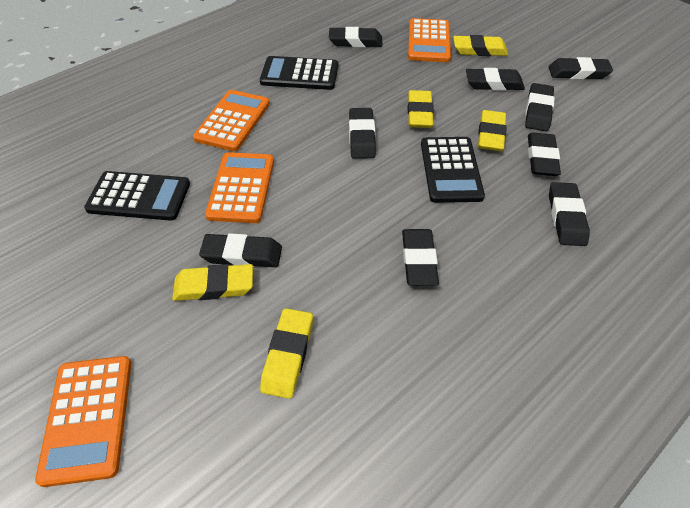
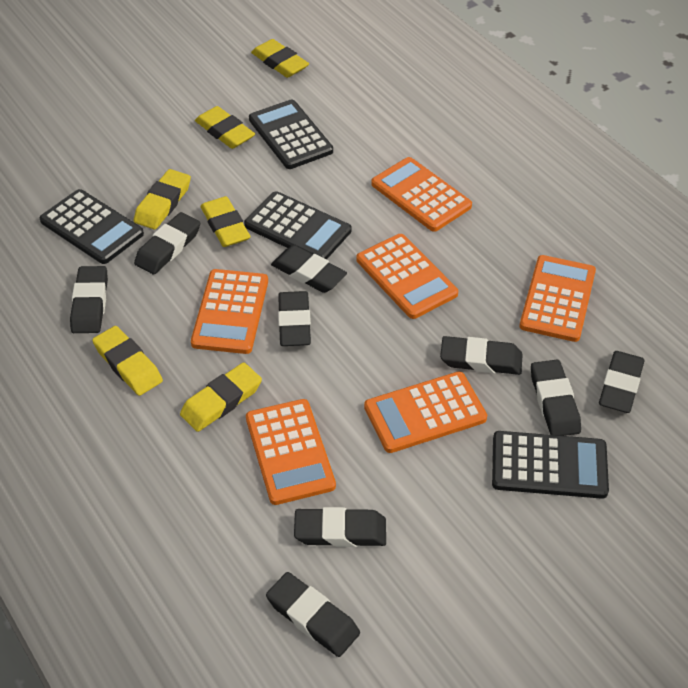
black calculator: 3 -> 4
orange calculator: 4 -> 6
yellow eraser: 5 -> 6

